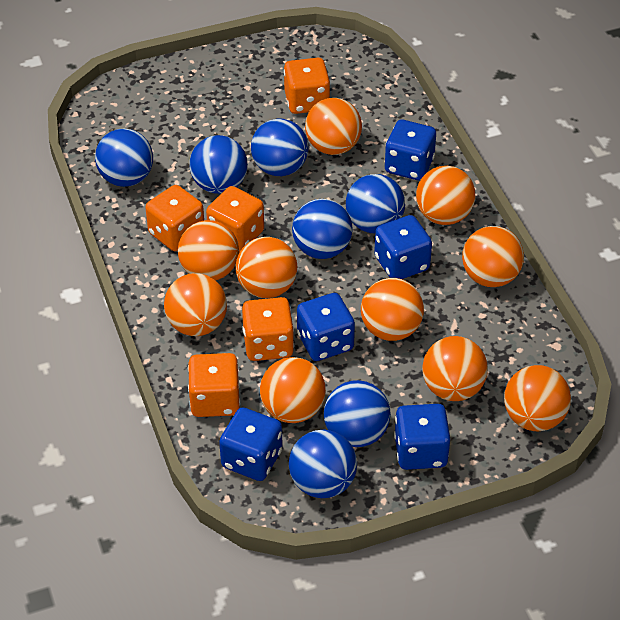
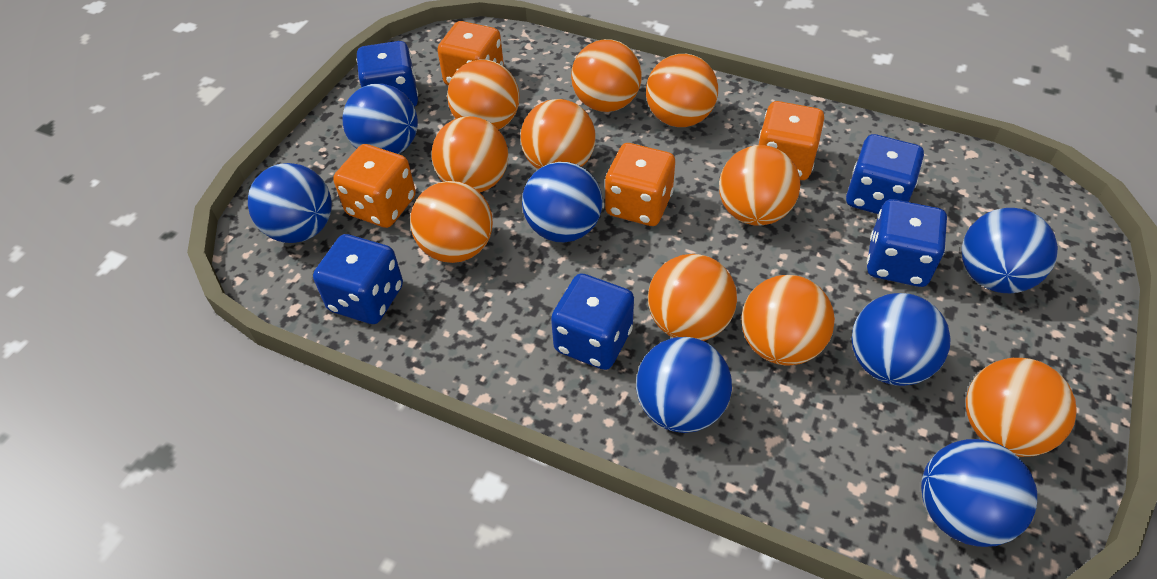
orange dice: 5 -> 4

